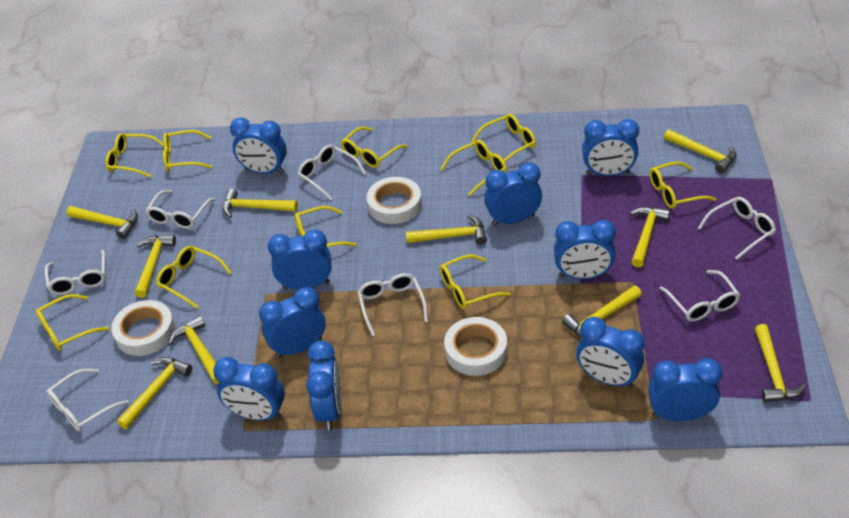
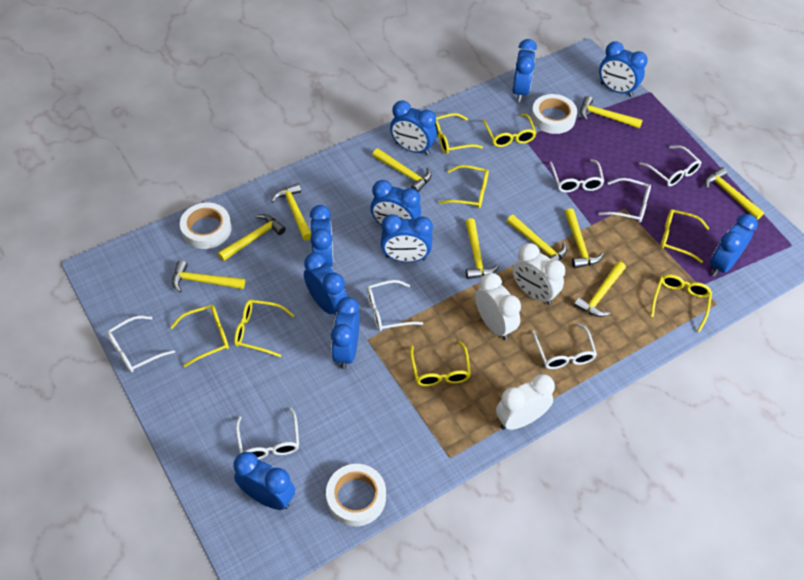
white clock: 0 -> 3
yellow glasses: 10 -> 8

